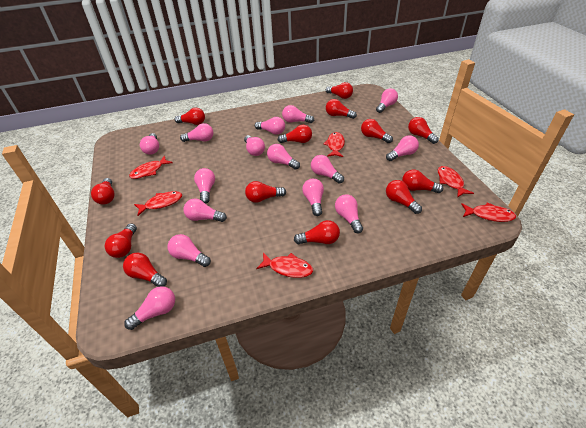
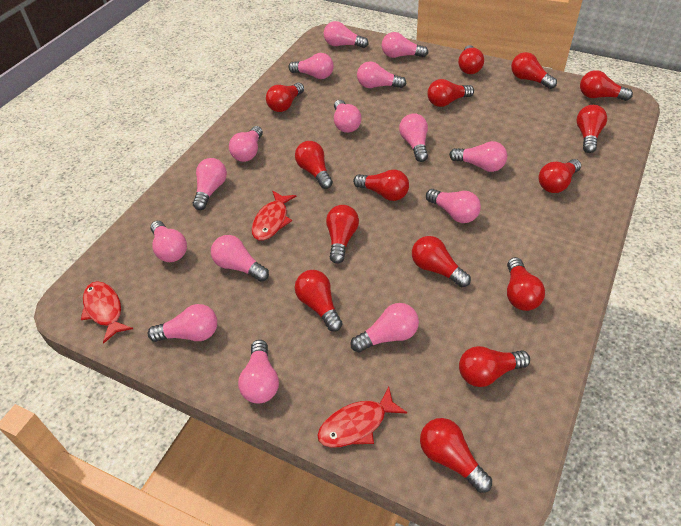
red fish: 6 -> 3
red light bulb: 13 -> 15

